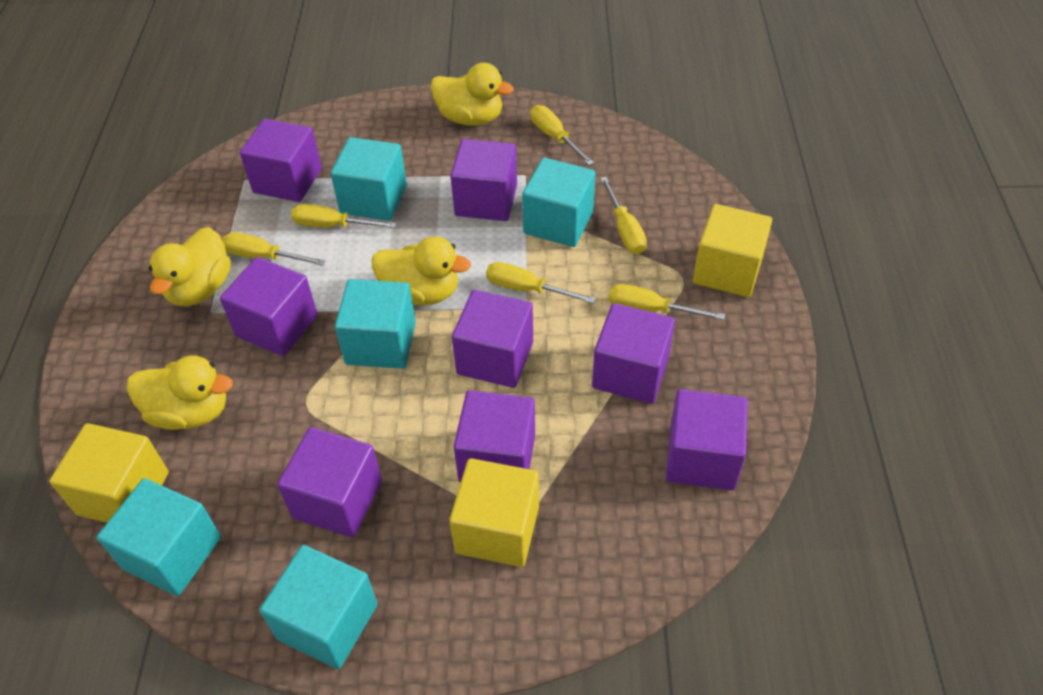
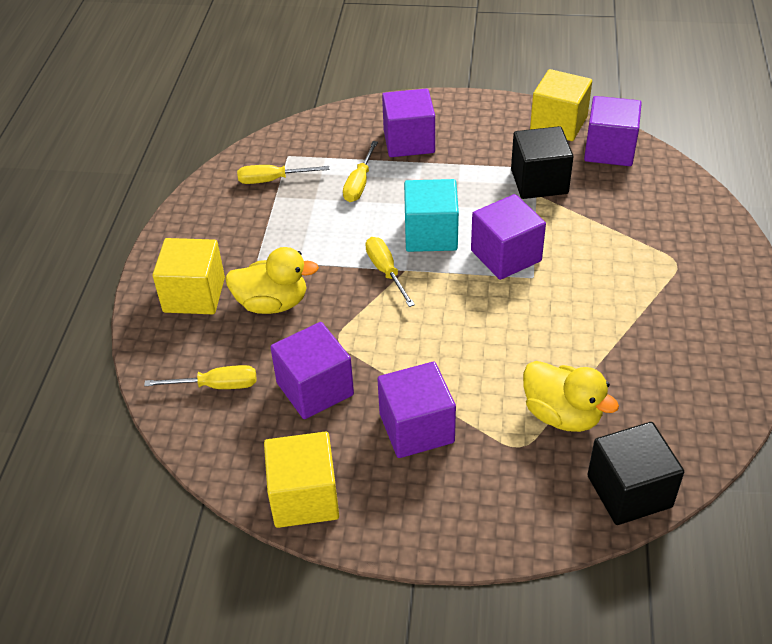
black cube: 0 -> 2
purple cube: 8 -> 5
turquoise cube: 5 -> 1
yellow duck: 4 -> 2
yellow screwdriver: 6 -> 4

